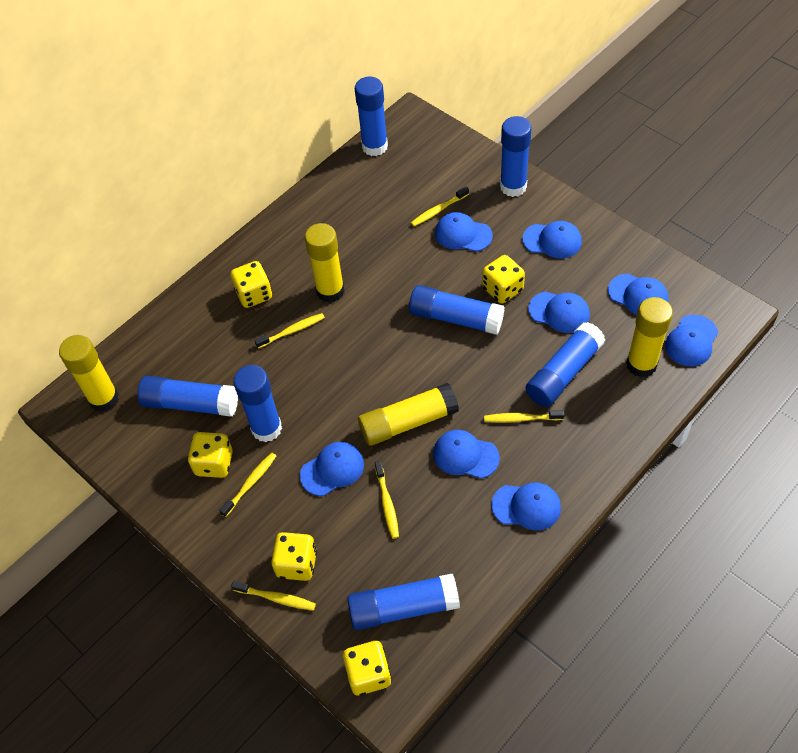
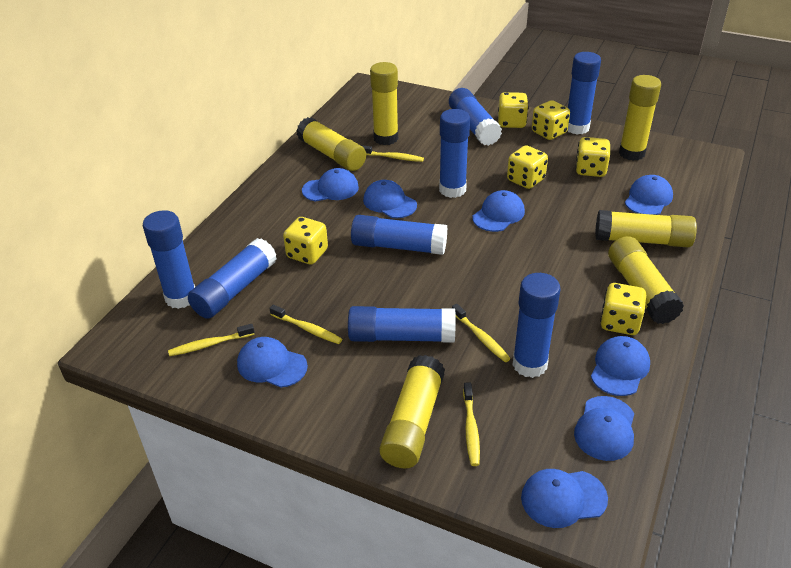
blue glue stick: 7 -> 8
yellow dice: 5 -> 6
yellow glue stick: 4 -> 6
yellow toothbrush: 6 -> 5

